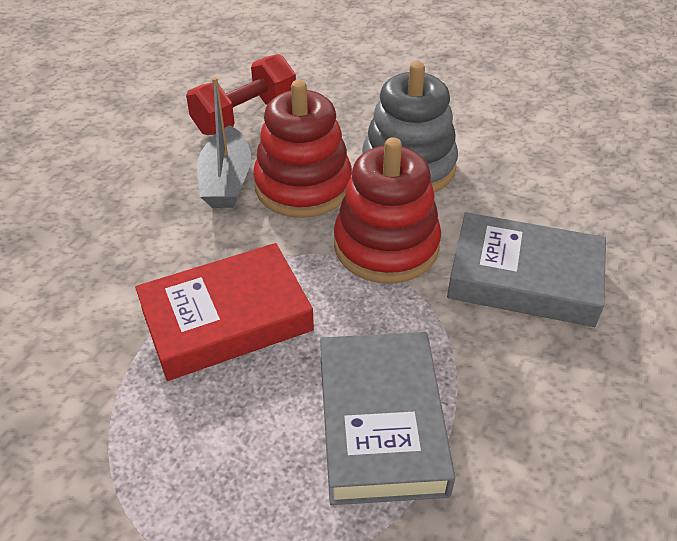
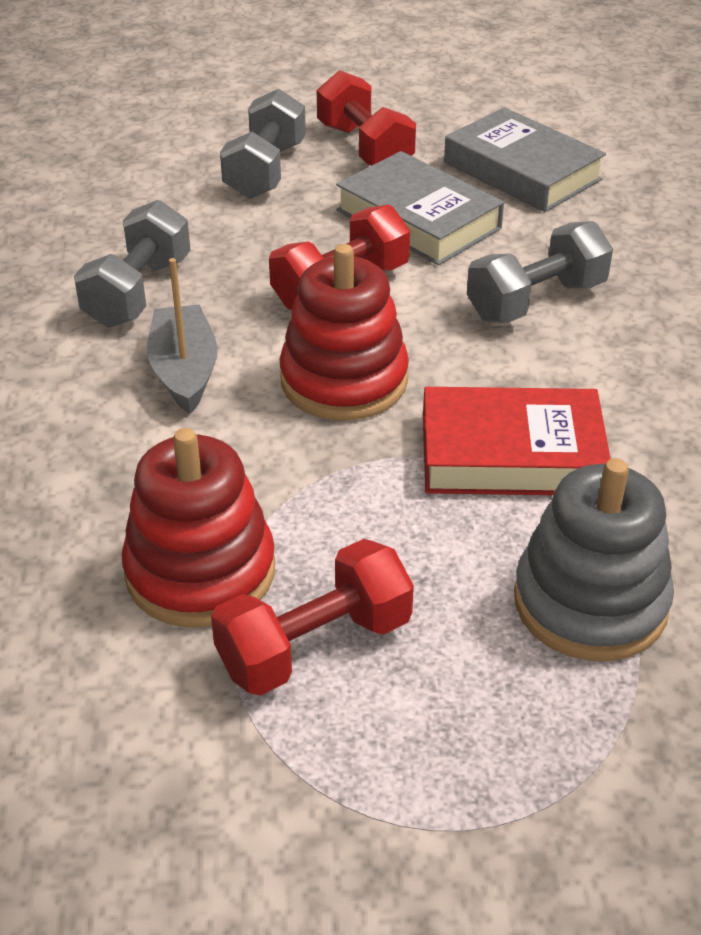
grey dumbbell: 0 -> 3
red dumbbell: 1 -> 3

